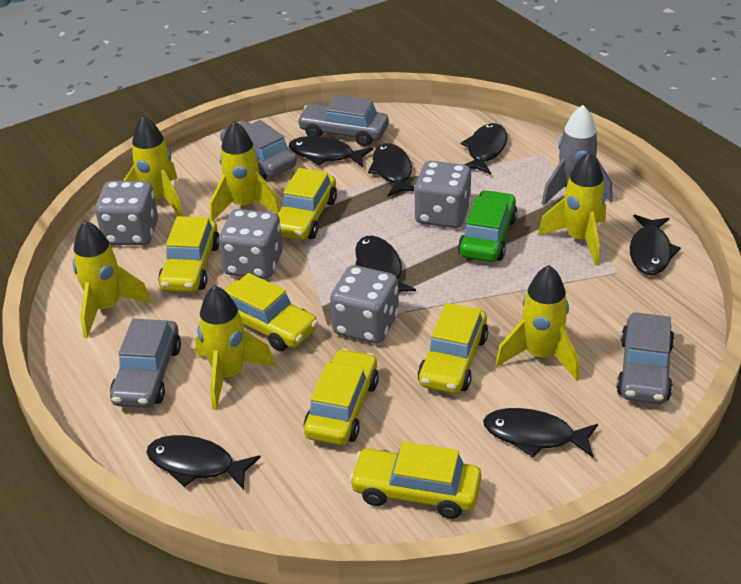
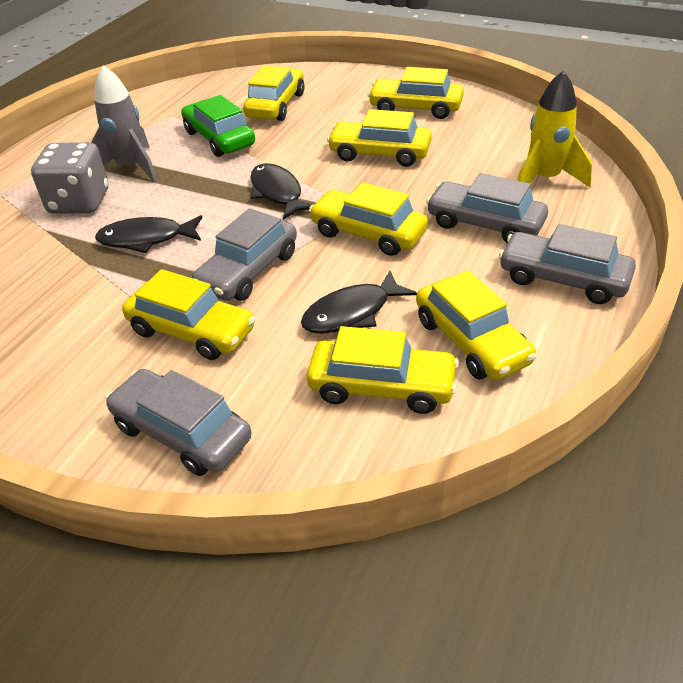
black fish: 7 -> 3
grey dice: 4 -> 1
yellow car: 6 -> 7
yellow rocket: 6 -> 1

